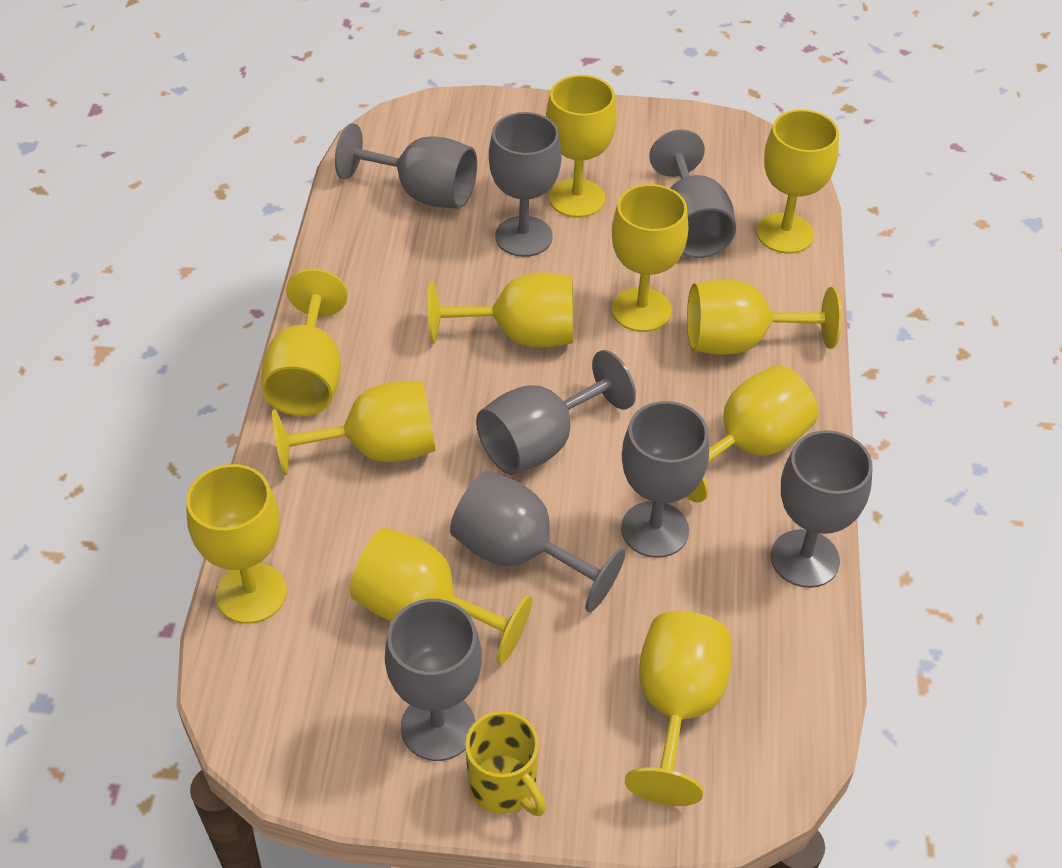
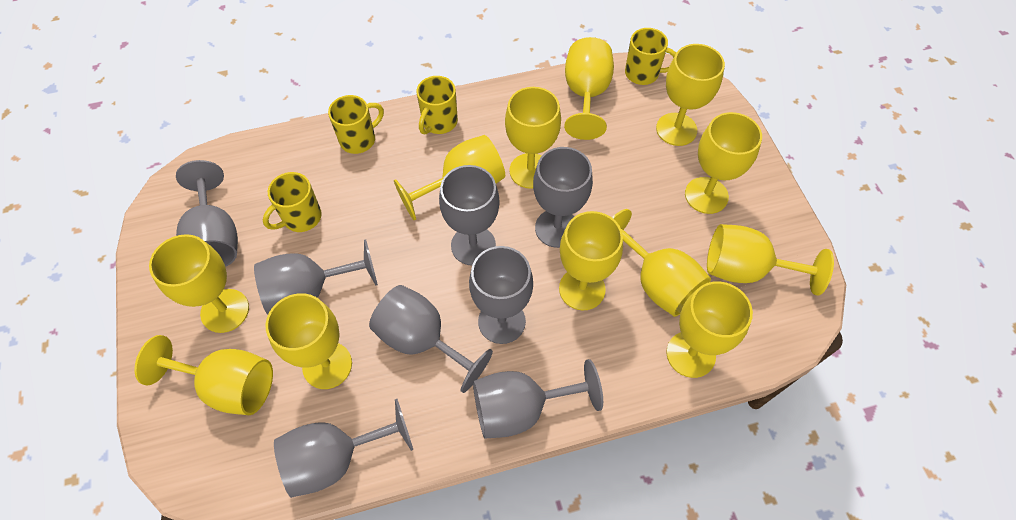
yellow goblet: 11 -> 12
yellow mug: 1 -> 4

